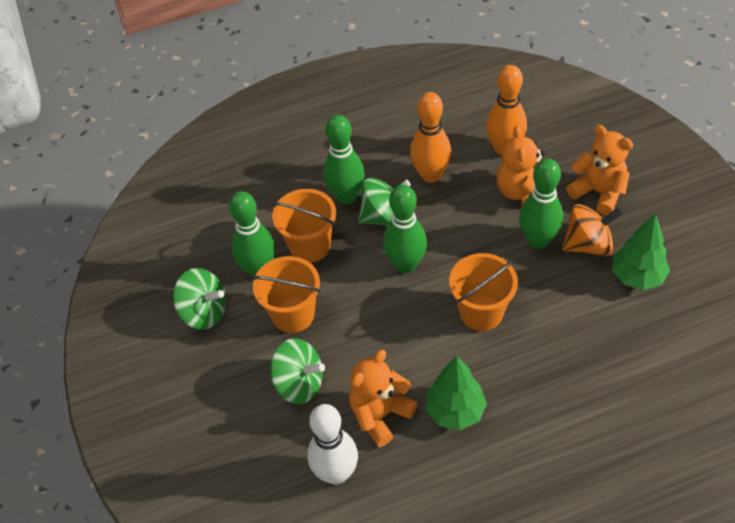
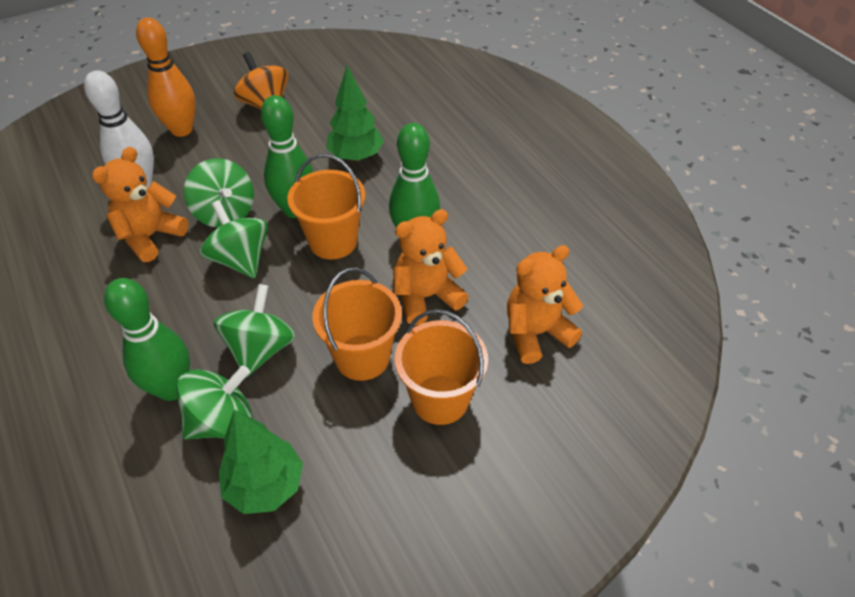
green bowling pin: 4 -> 3
green spinning top: 3 -> 4
orange bowling pin: 2 -> 1

